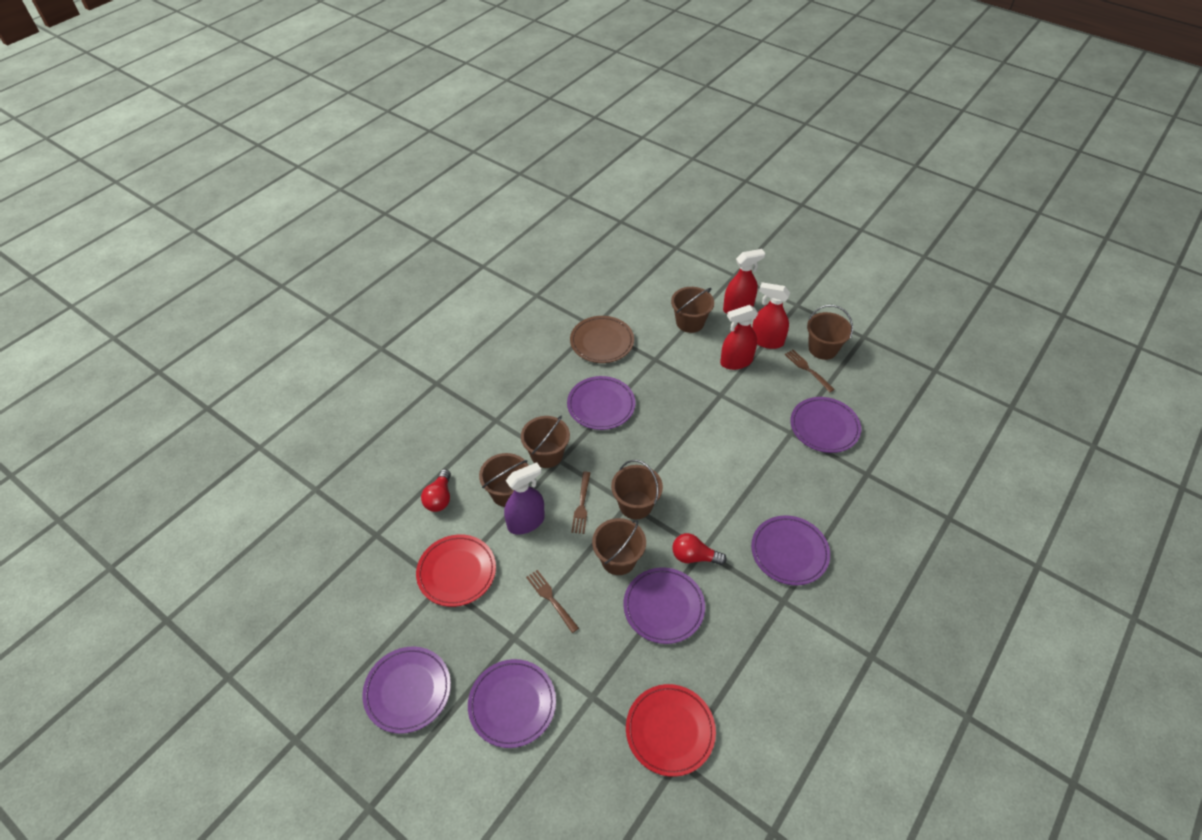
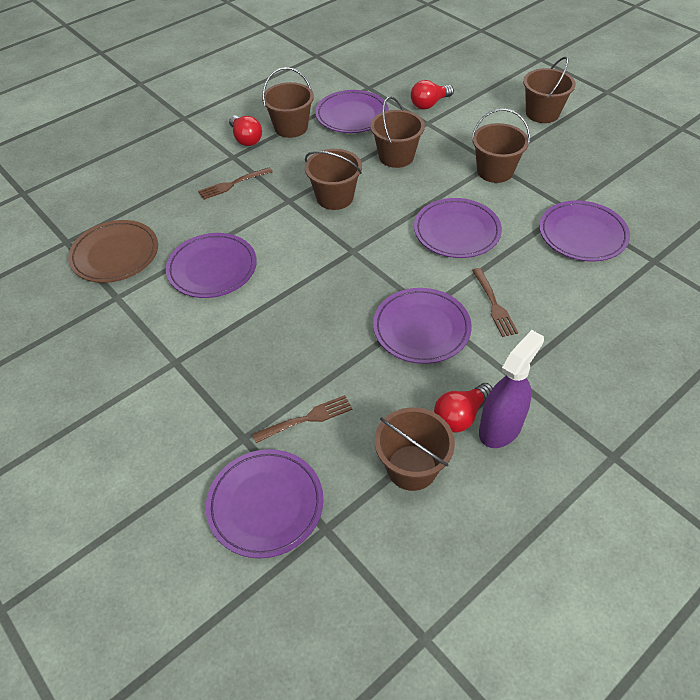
red light bulb: 2 -> 3
red plate: 2 -> 0
red spray bottle: 3 -> 0

